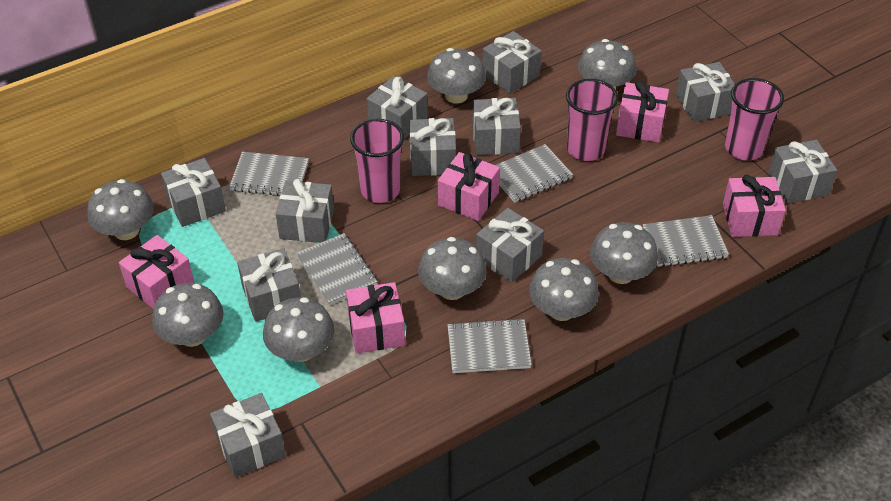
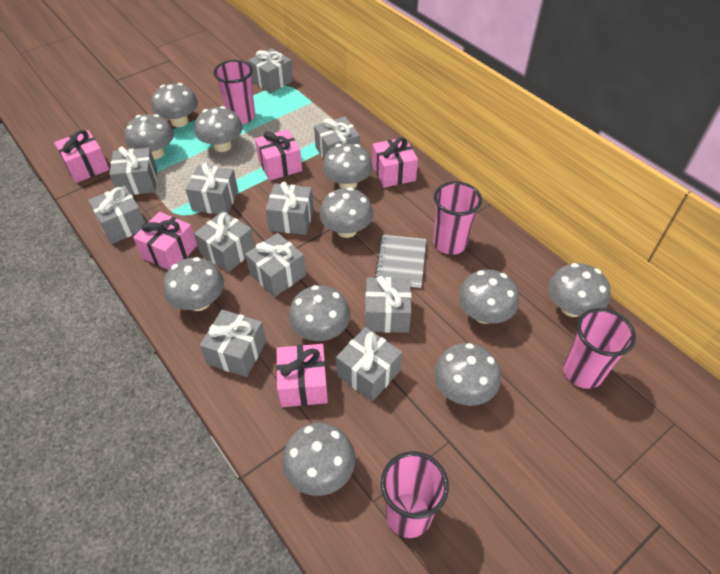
grey mushroom: 8 -> 11
grey notebook: 5 -> 1
pink cup: 3 -> 4

